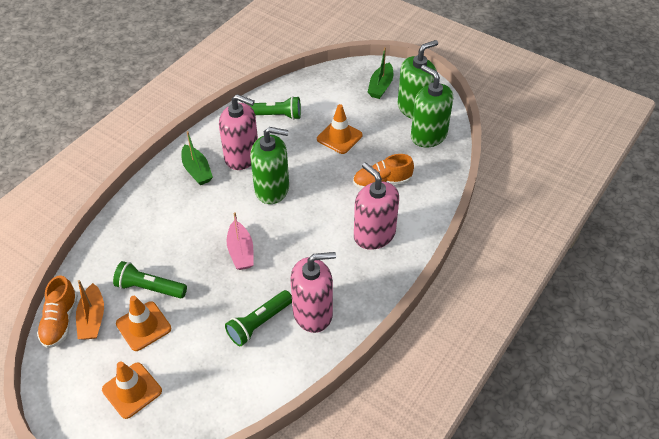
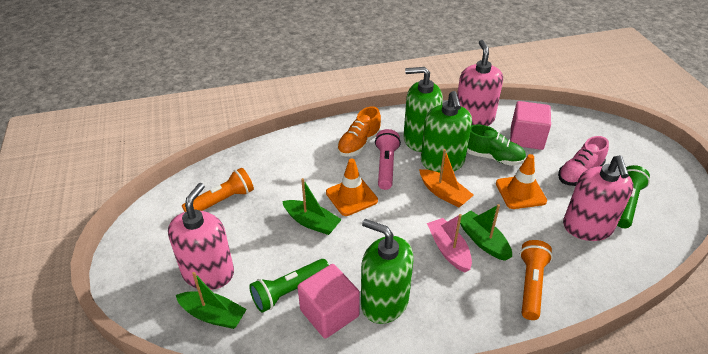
green boat: 2 -> 3
green flashlight: 3 -> 2
green shoe: 0 -> 1
orange flashlight: 0 -> 2
orange shoe: 2 -> 1
orange traffic cone: 3 -> 2
pink cube: 0 -> 2
pink flashlight: 0 -> 1
pink shoe: 0 -> 1

